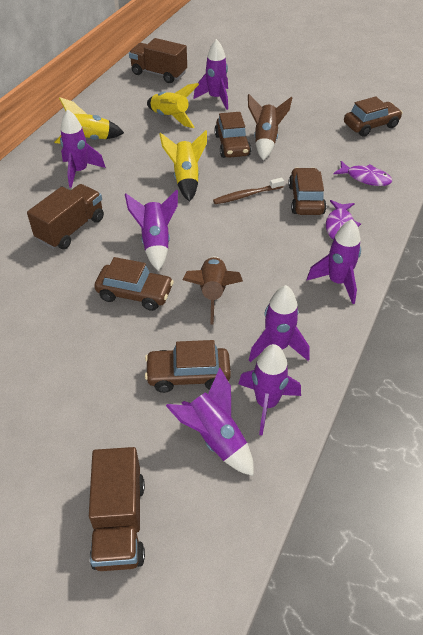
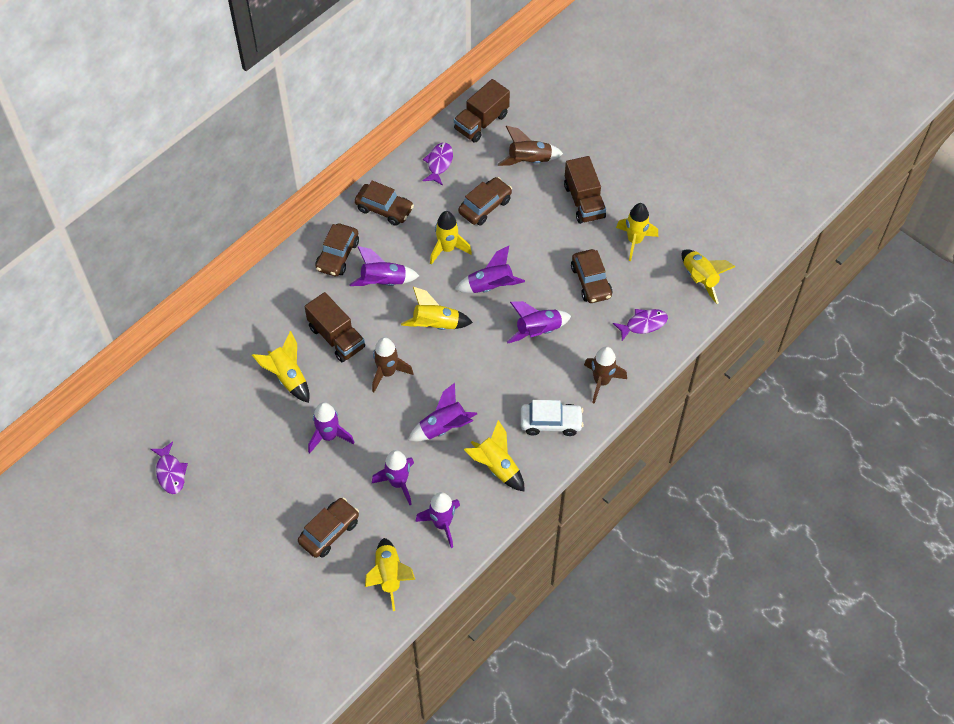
brown rocket: 2 -> 3
brown toothbrush: 1 -> 0
purple fish: 2 -> 3
white car: 0 -> 1
yellow rocket: 3 -> 7

